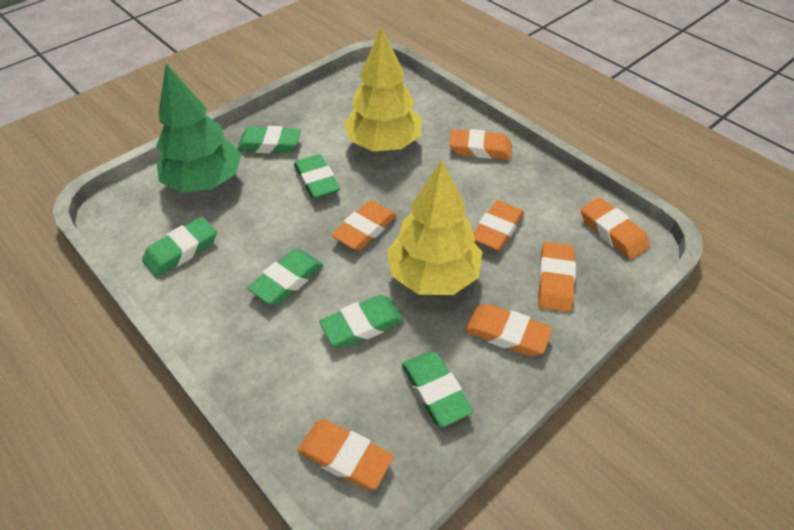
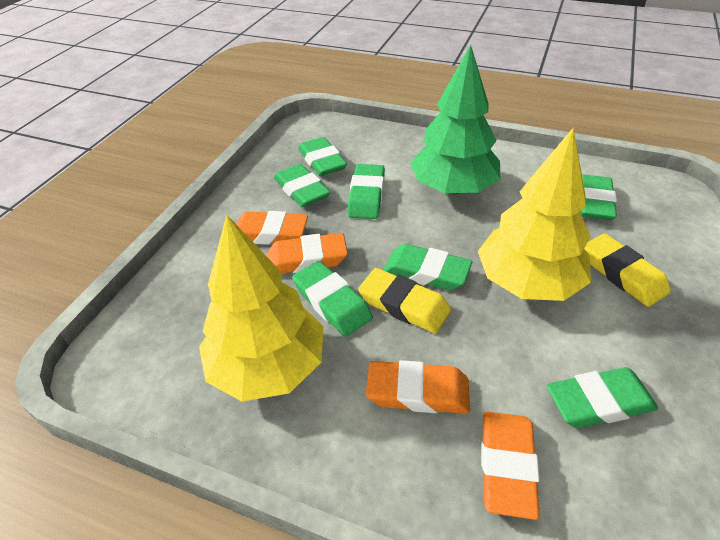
green eraser: 6 -> 7
orange eraser: 7 -> 4
yellow eraser: 0 -> 2

